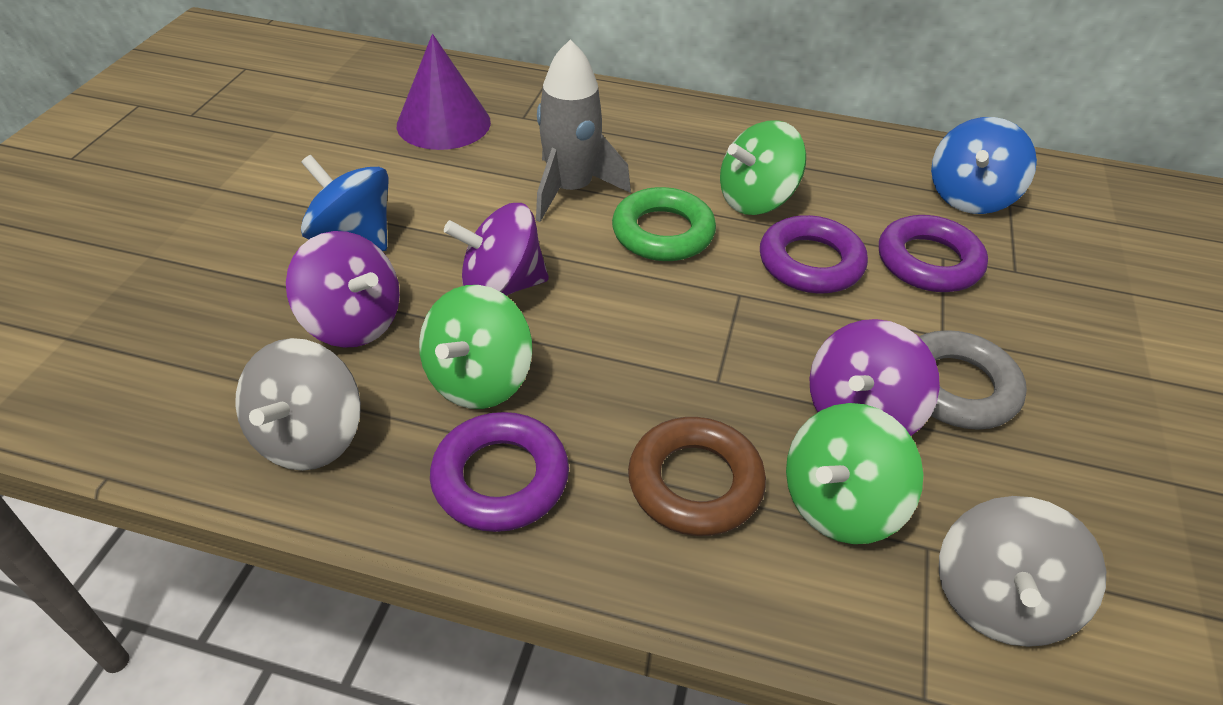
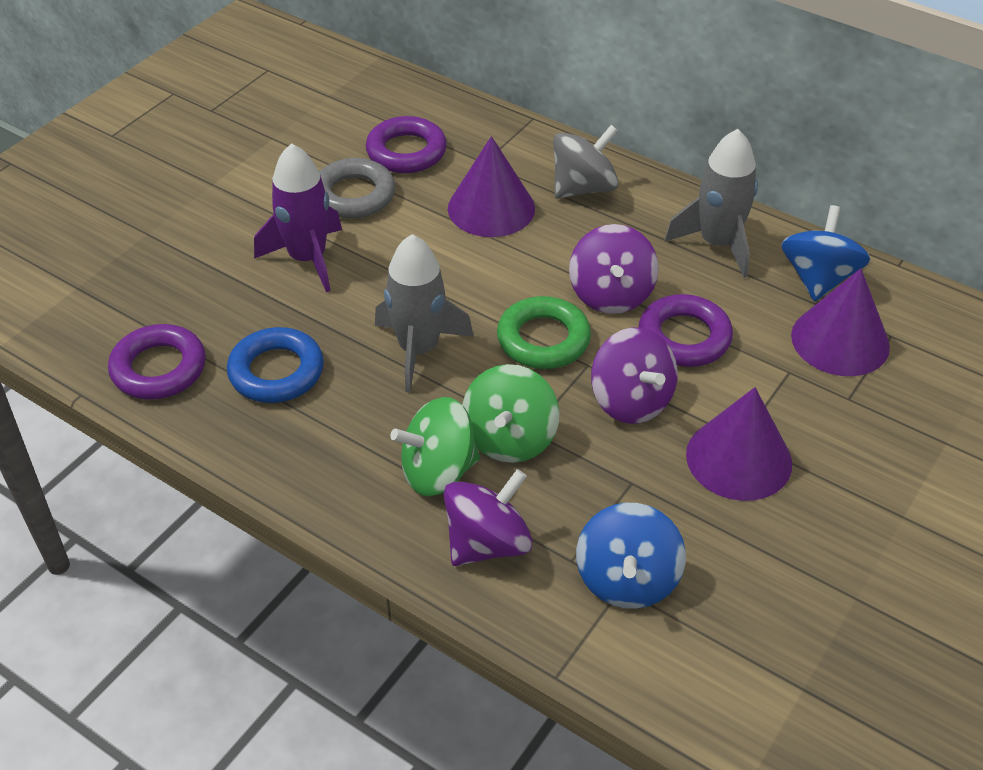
blue ring: 0 -> 1
brown ring: 1 -> 0
green spinning top: 3 -> 2
grey rocket: 1 -> 2
grey spinning top: 2 -> 1
purple cone: 1 -> 3
purple rocket: 0 -> 1

